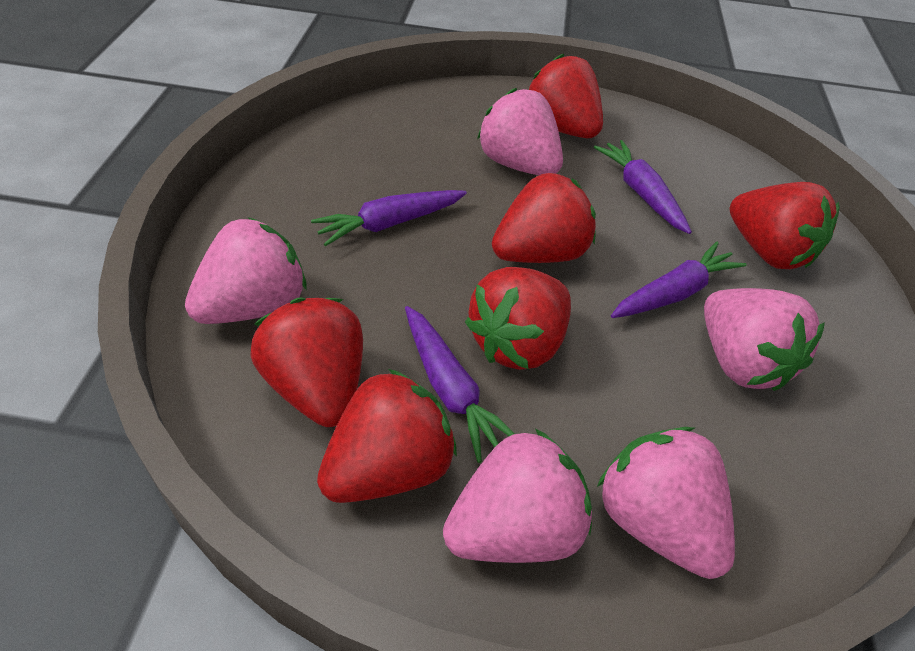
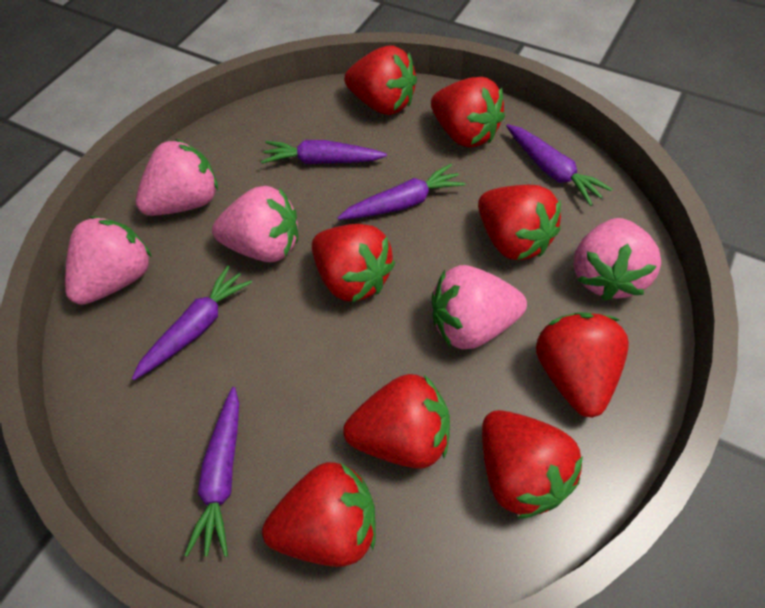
purple carrot: 4 -> 5
red strawberry: 6 -> 8

